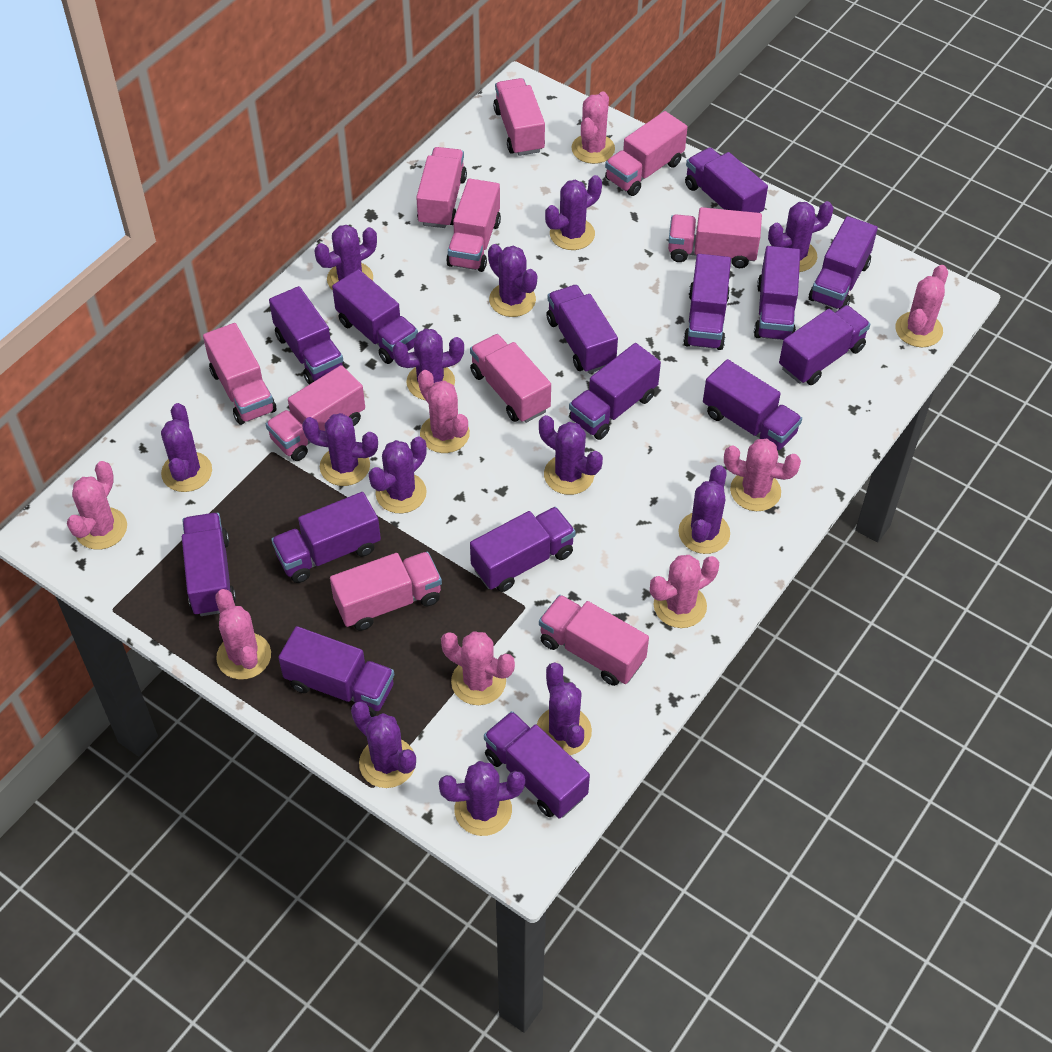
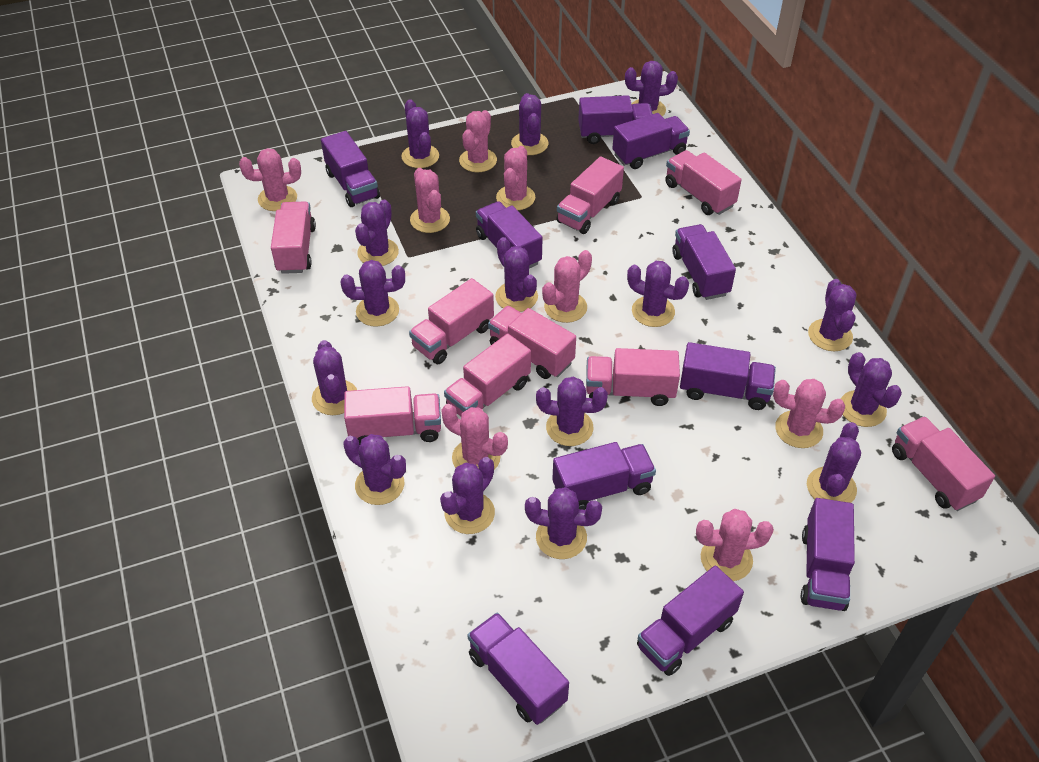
pink truck: 10 -> 9
purple cactus: 13 -> 15
purple truck: 15 -> 10

